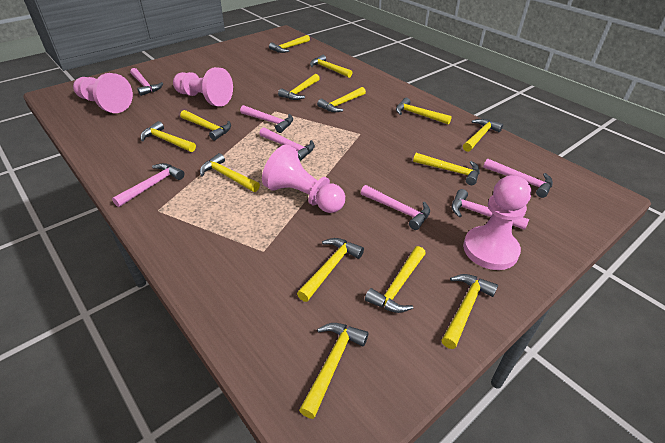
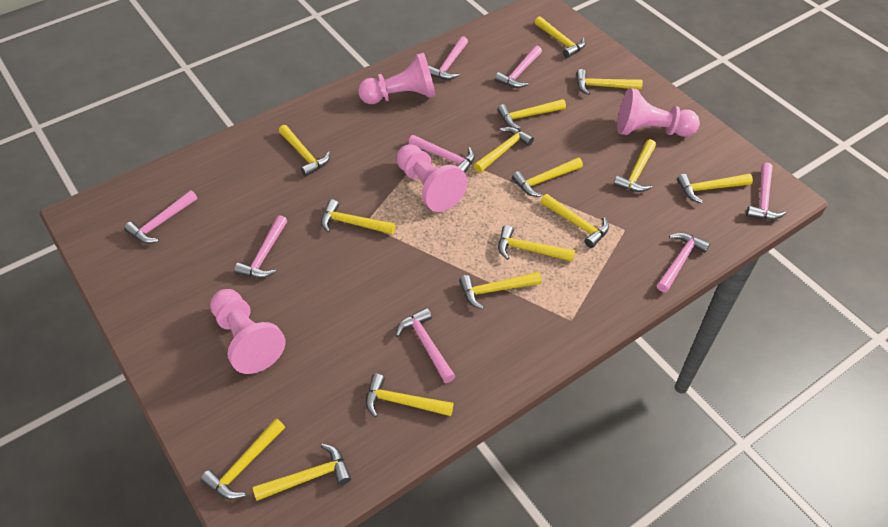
pink hammer: 7 -> 8
yellow hammer: 14 -> 15

